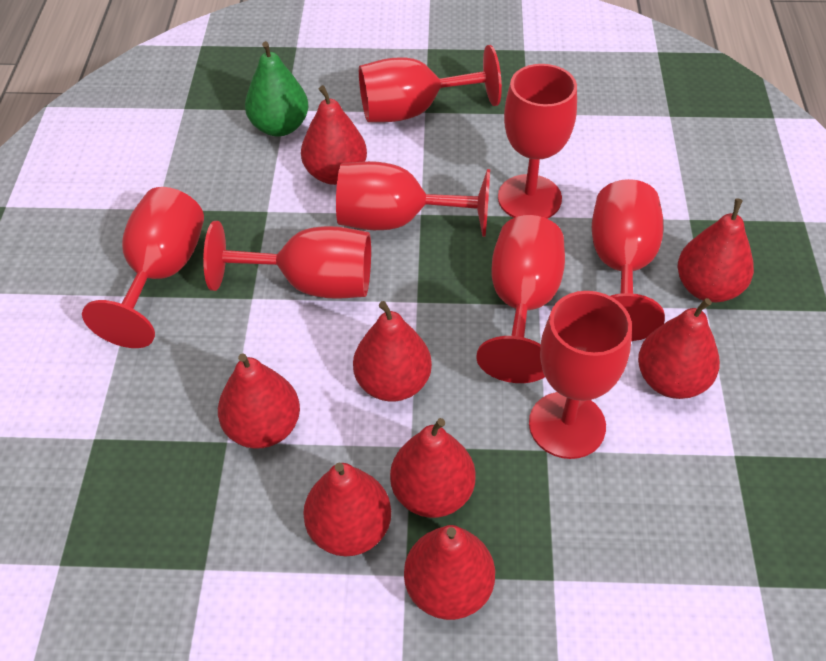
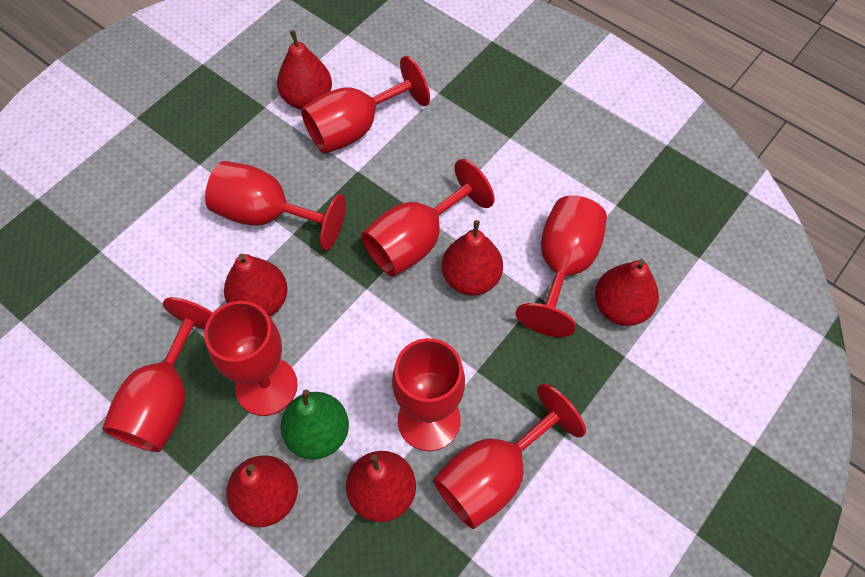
red pear: 8 -> 6

